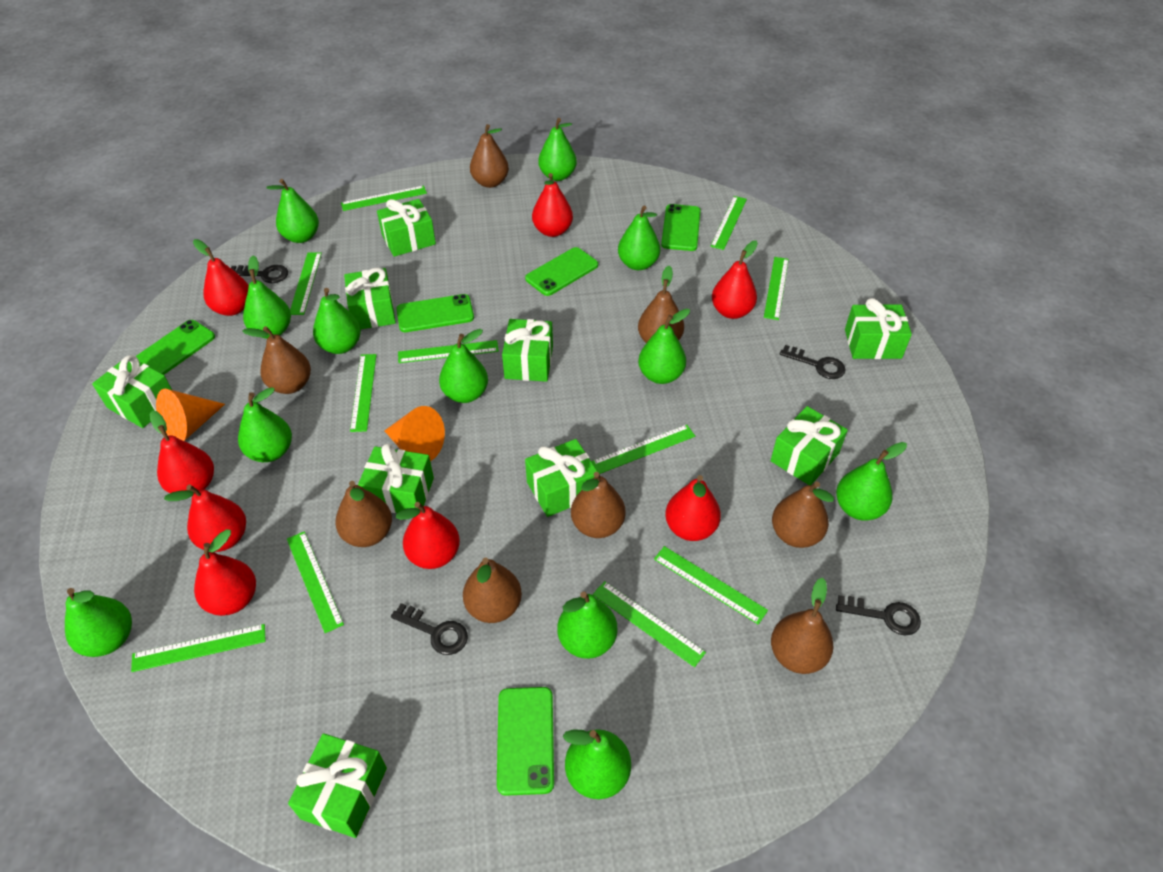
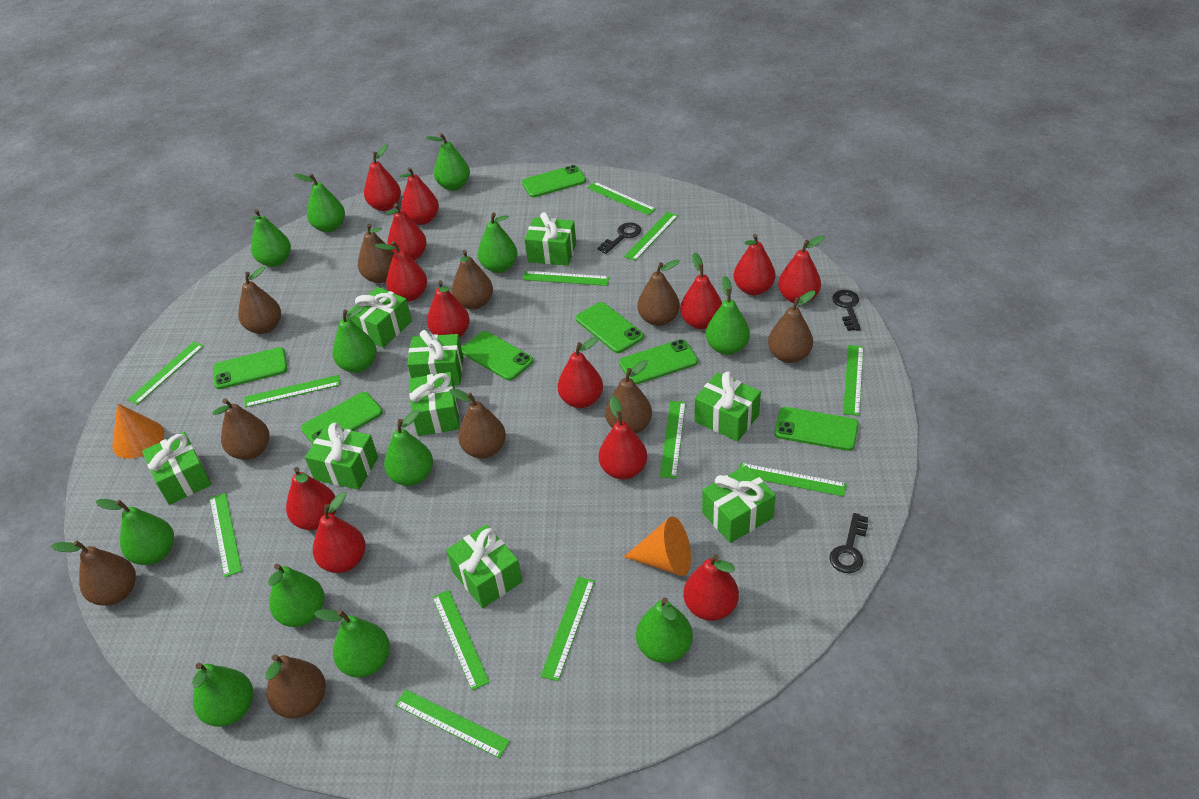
black key: 4 -> 3
brown pear: 8 -> 10
green phone: 5 -> 7
green ruler: 11 -> 12
red pear: 8 -> 13

